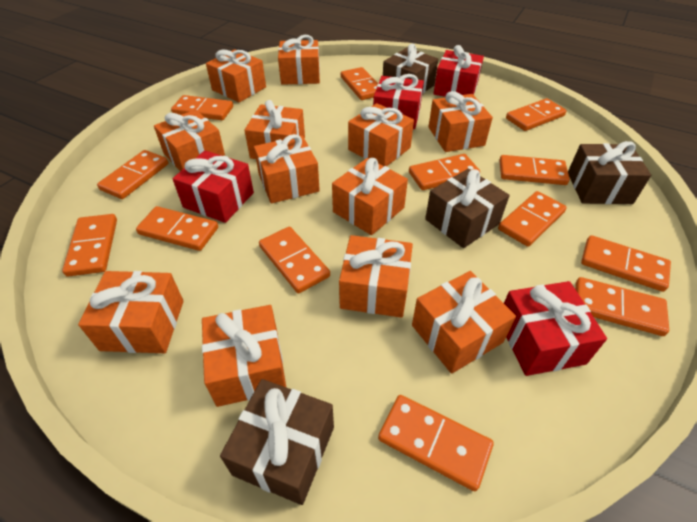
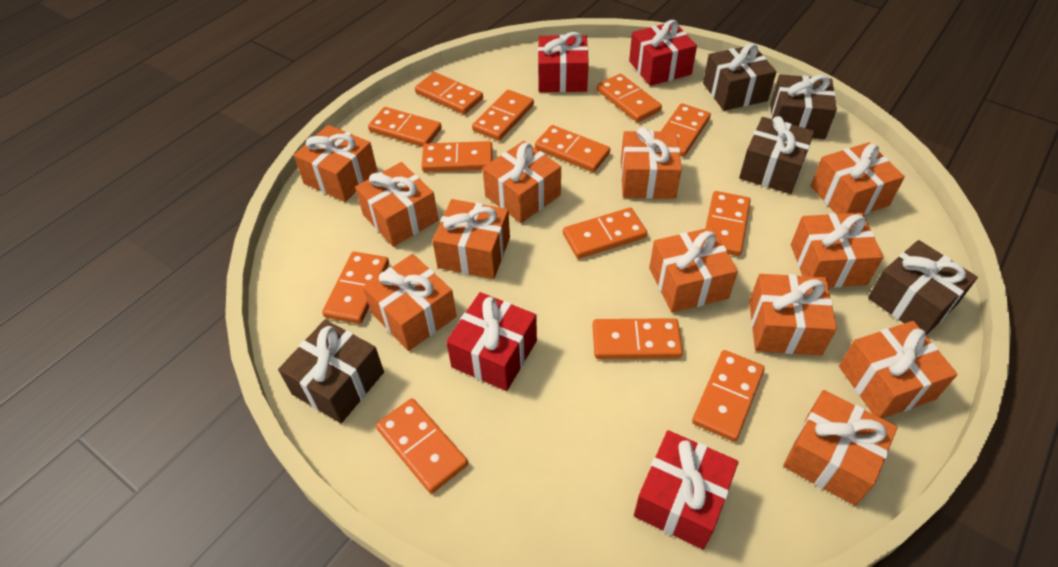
brown gift: 4 -> 5

